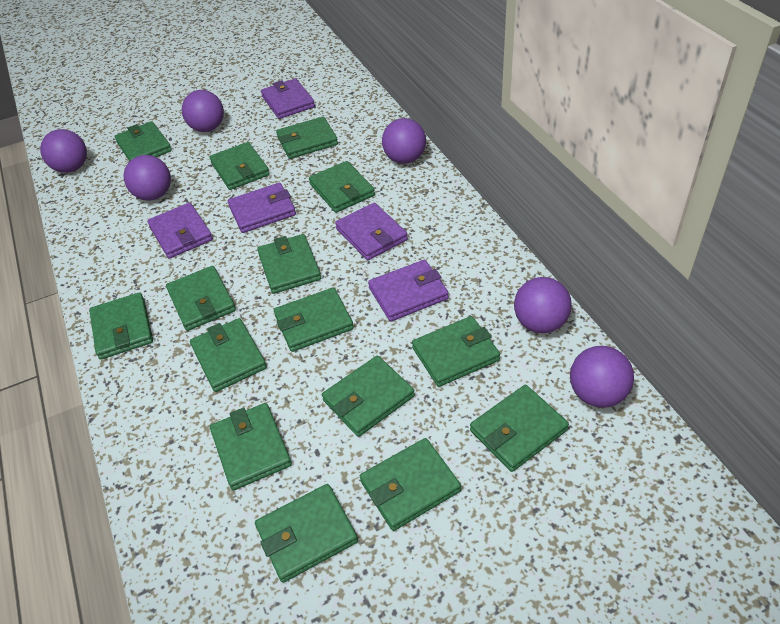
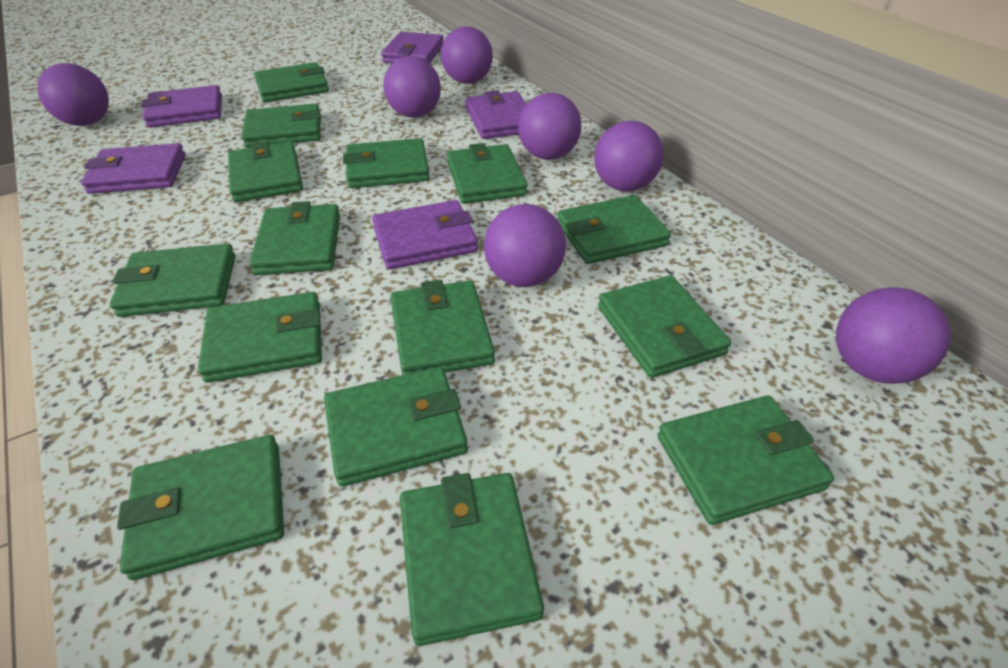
purple ball: 6 -> 7

